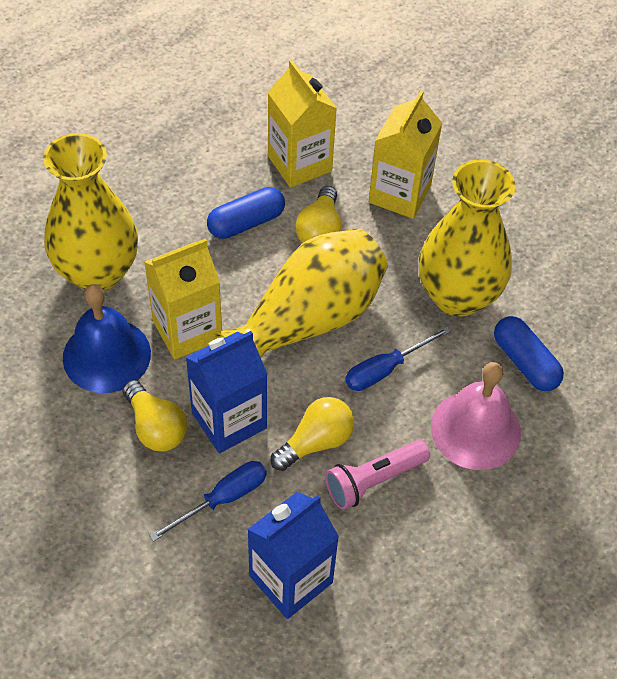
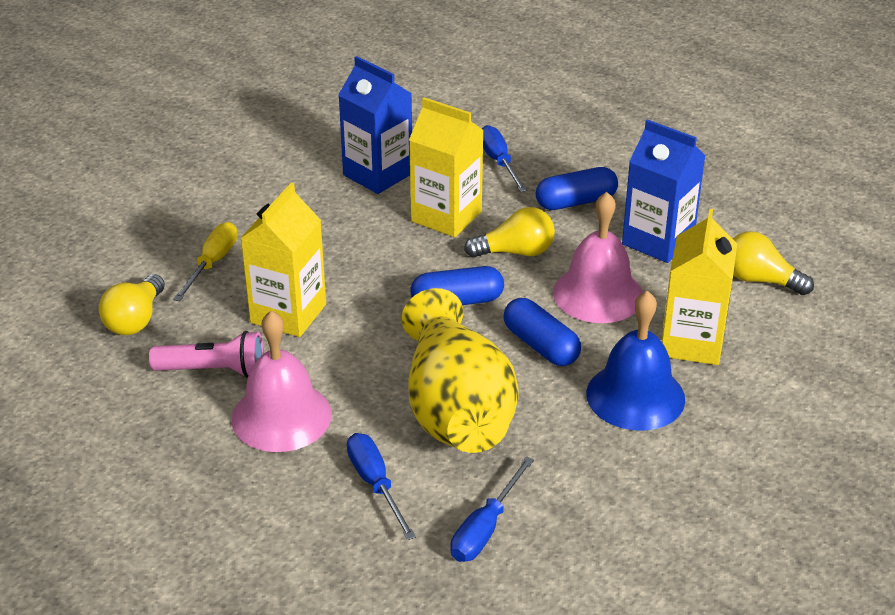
blue capsule: 2 -> 3
blue screwdriver: 2 -> 3
pink bell: 1 -> 2
yellow screwdriver: 0 -> 1
yellow vase: 3 -> 1

